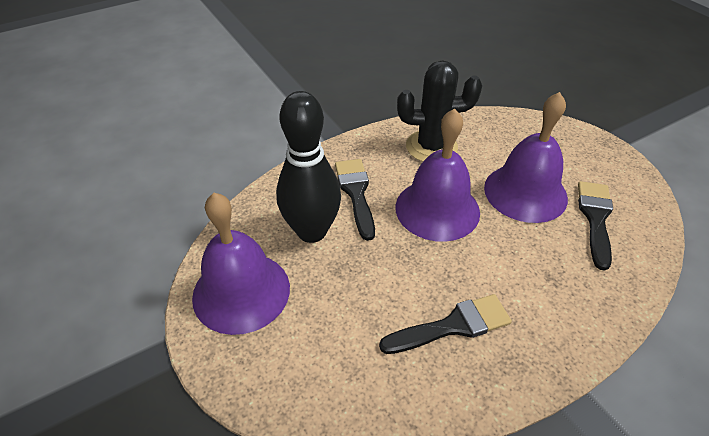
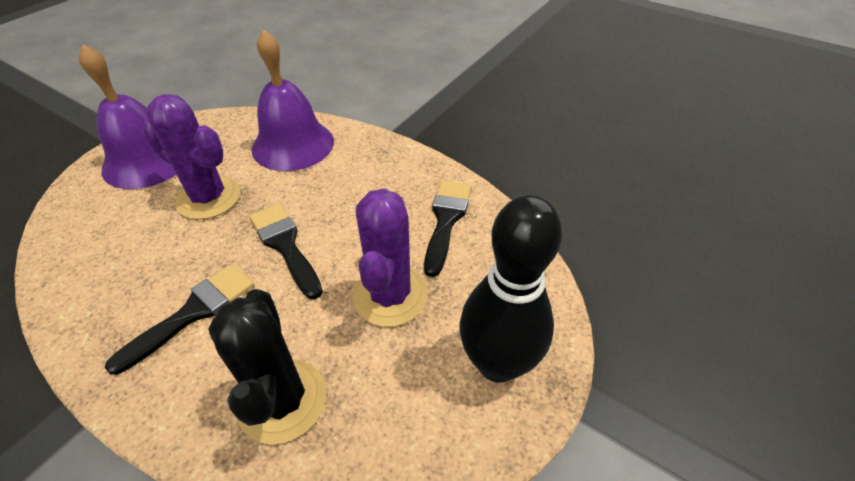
purple bell: 3 -> 2
purple cactus: 0 -> 2

